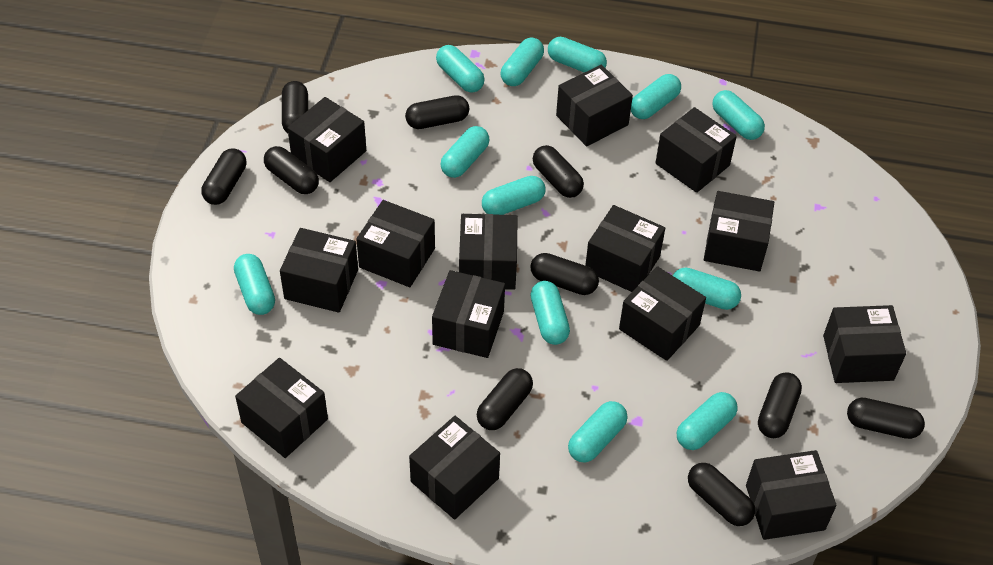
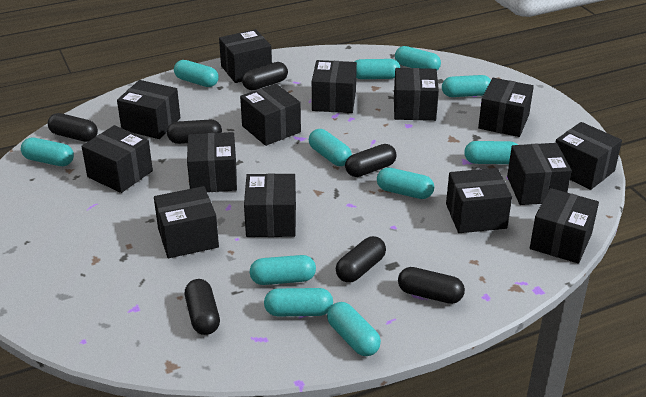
black capsule: 10 -> 7
turquoise capsule: 12 -> 11

